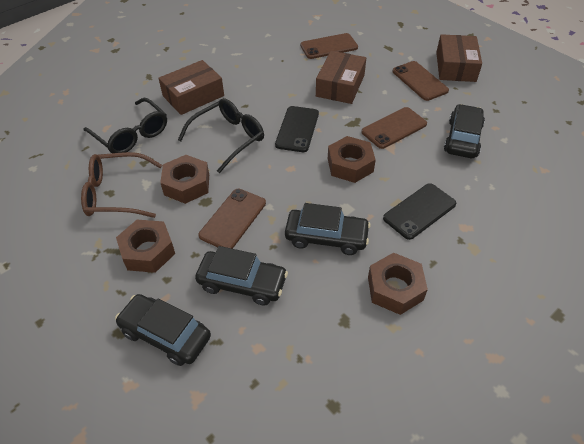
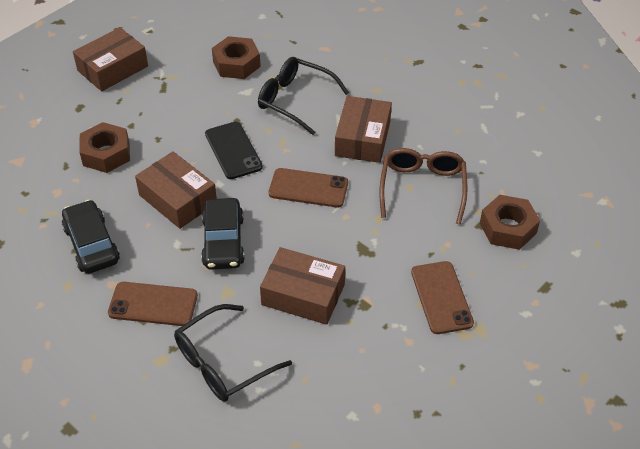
black car: 4 -> 2
black phone: 2 -> 1
brown box: 3 -> 4
brown nut: 4 -> 3
brown phone: 4 -> 3

